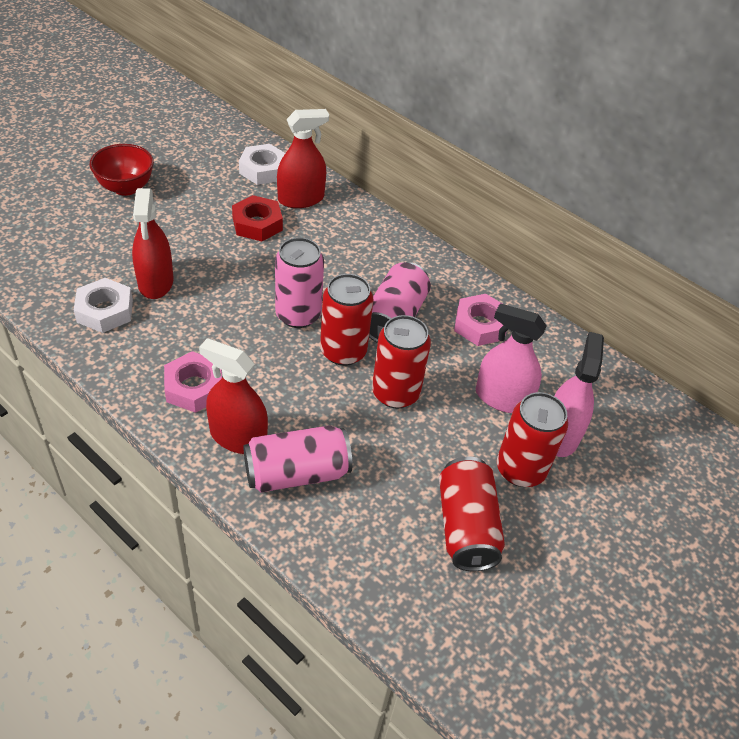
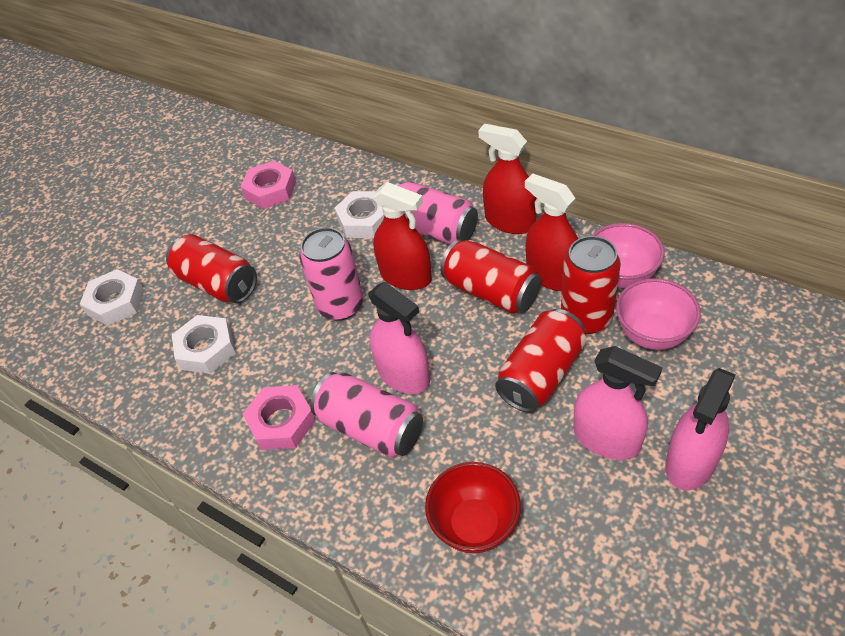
pink bowl: 0 -> 2
pink spray bottle: 2 -> 3
red nut: 1 -> 0
white nut: 2 -> 3

